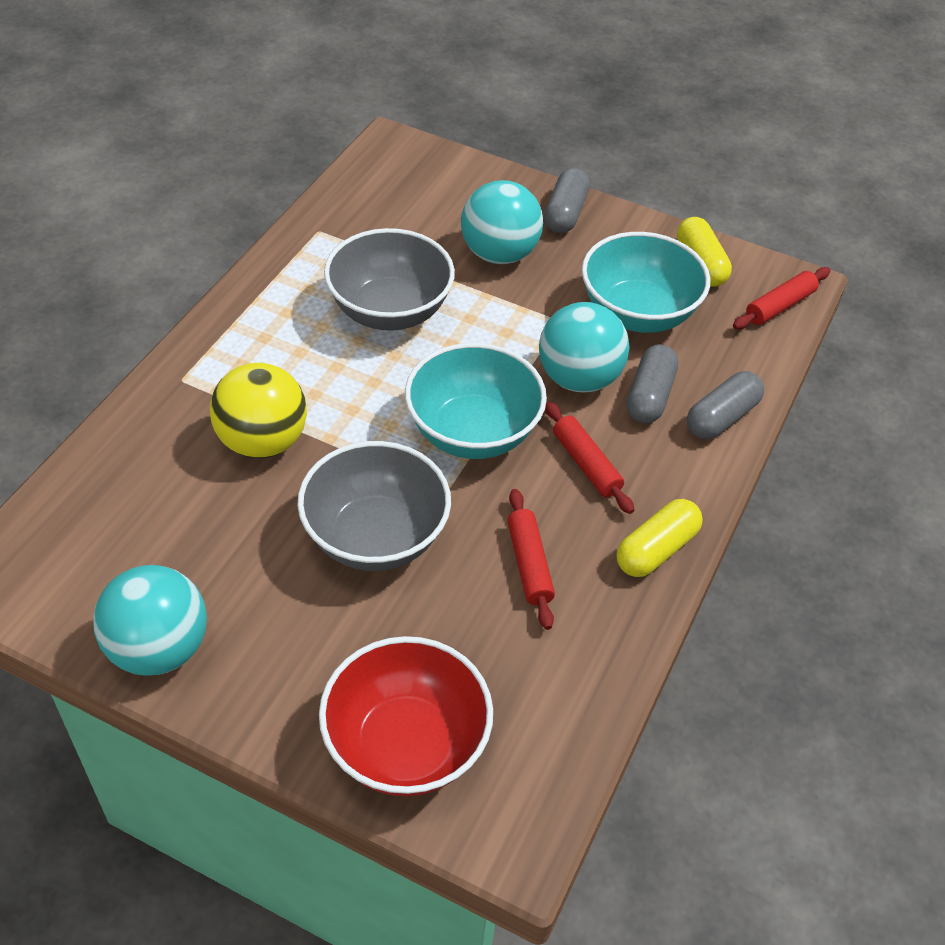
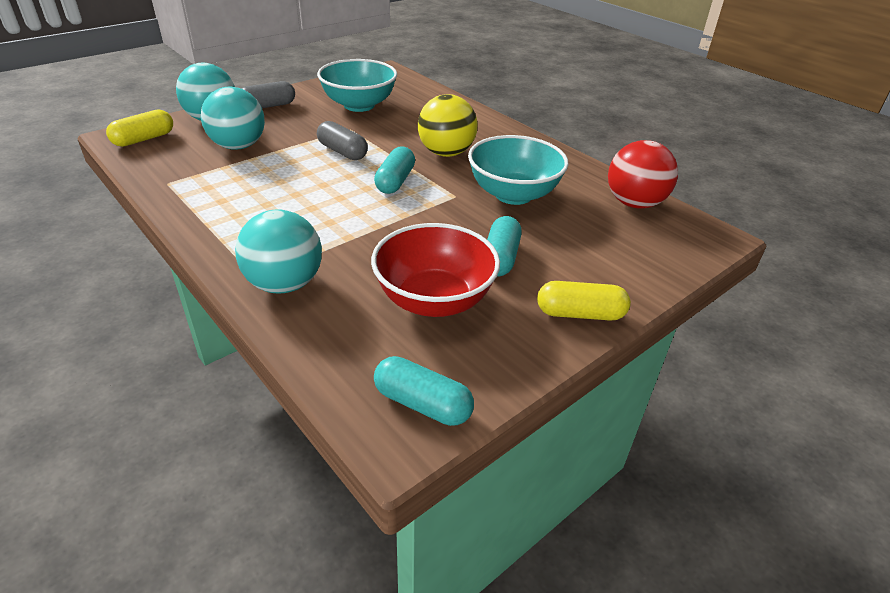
grey bowl: 2 -> 0
grey capsule: 3 -> 2
red ball: 0 -> 1
red rolling pin: 3 -> 0
turquoise capsule: 0 -> 3

